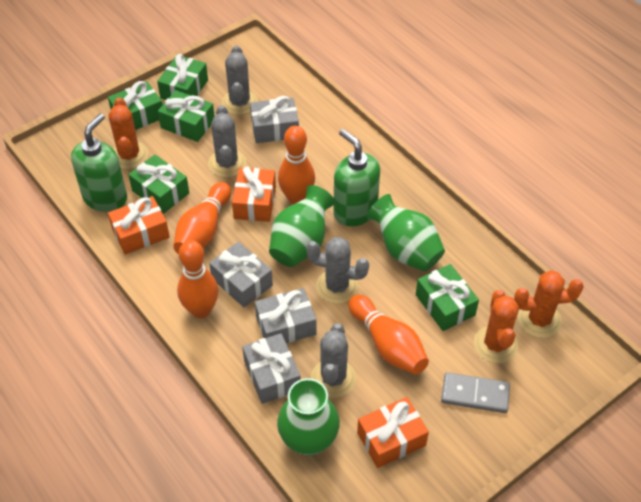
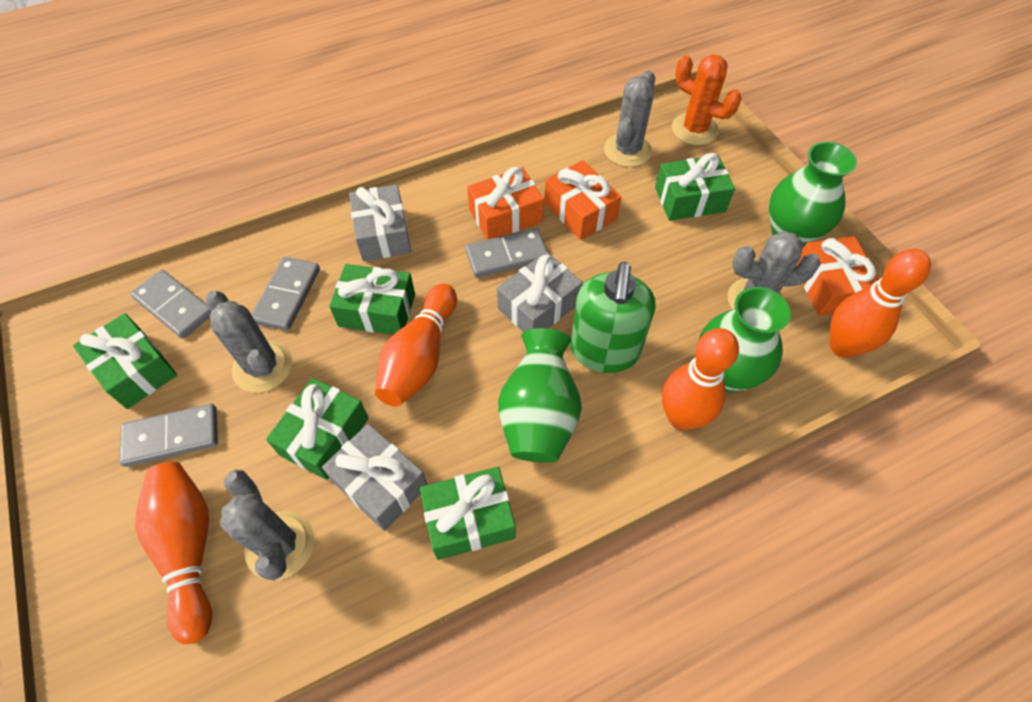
green soap dispenser: 2 -> 1
grey domino: 1 -> 4
grey gift: 4 -> 3
orange cactus: 3 -> 1

